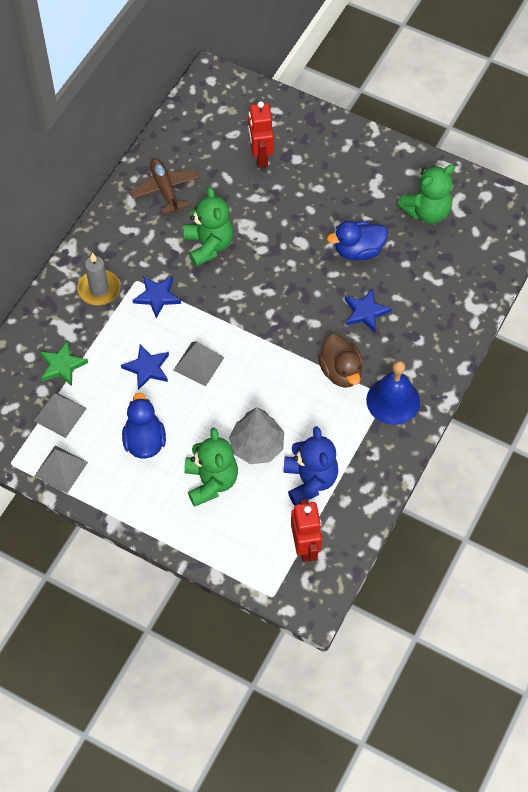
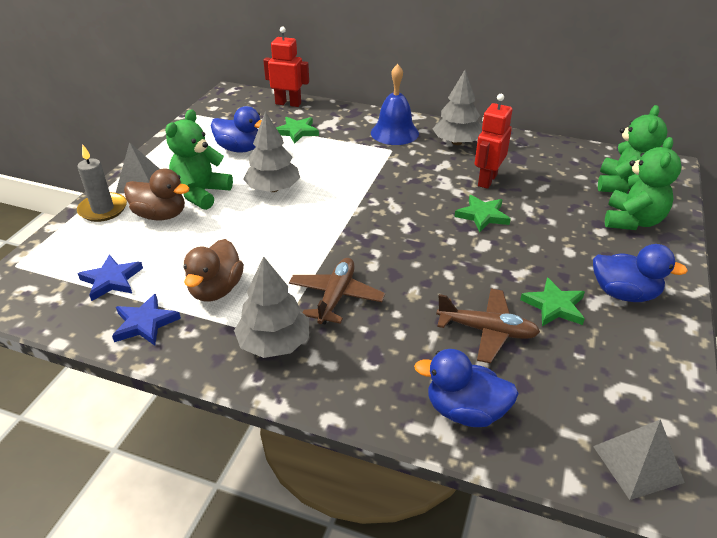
blue duck: 2 -> 3
blue star: 3 -> 2
blue teddy bear: 1 -> 0
brown duck: 1 -> 2
brown plane: 1 -> 2
green star: 1 -> 3
grey pyramid: 3 -> 2
grey tree: 1 -> 3

